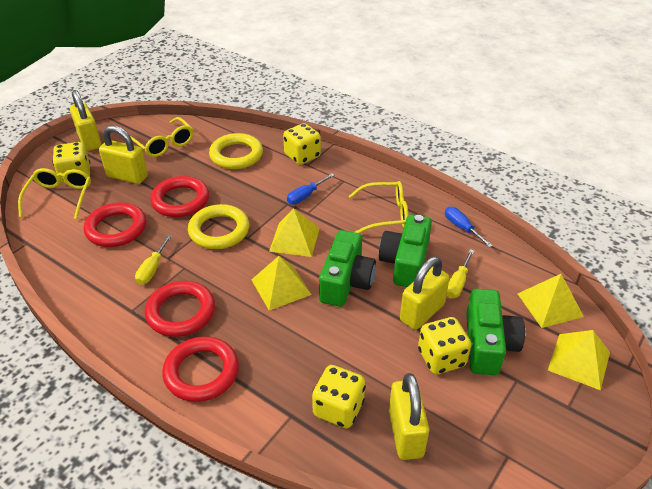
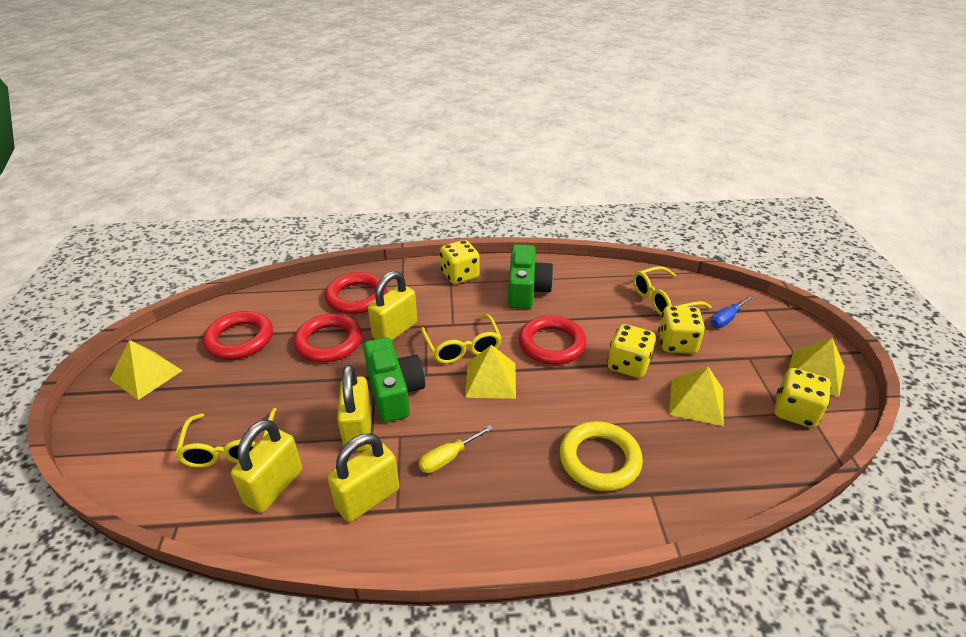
blue screwdriver: 2 -> 1
green camera: 3 -> 2
yellow ring: 2 -> 1
yellow screwdriver: 2 -> 1

